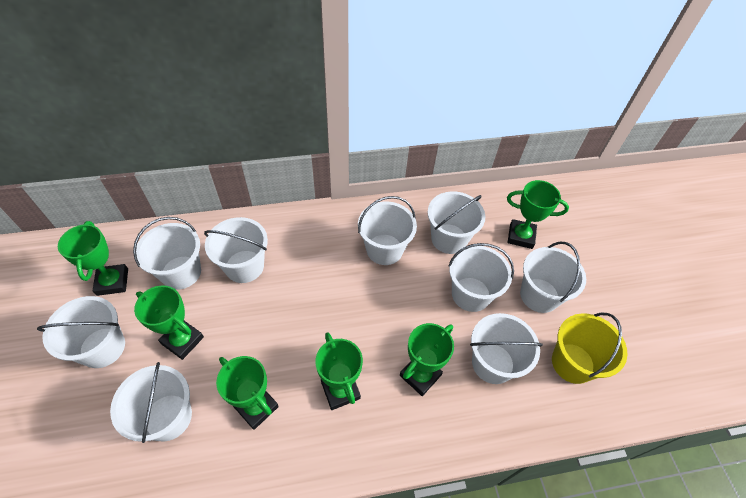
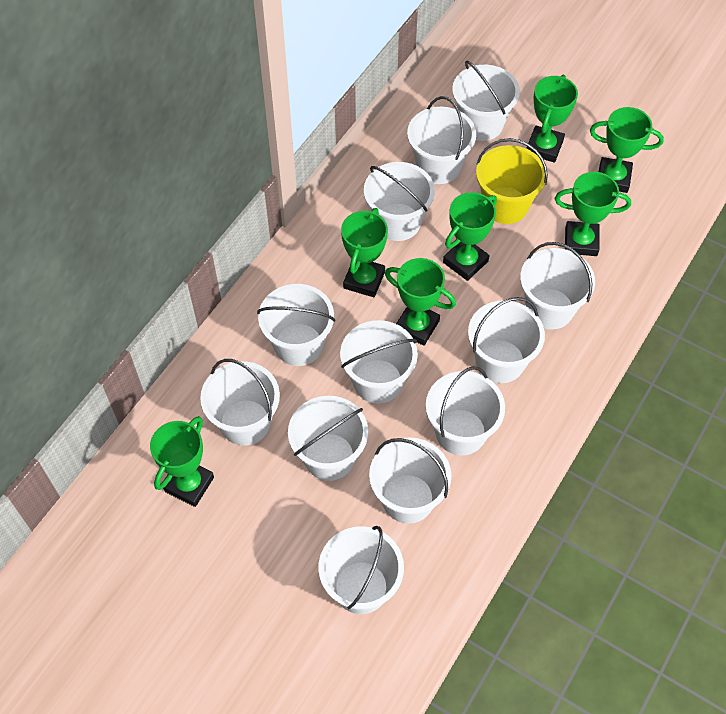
green trophy: 6 -> 7
white bucket: 9 -> 12

